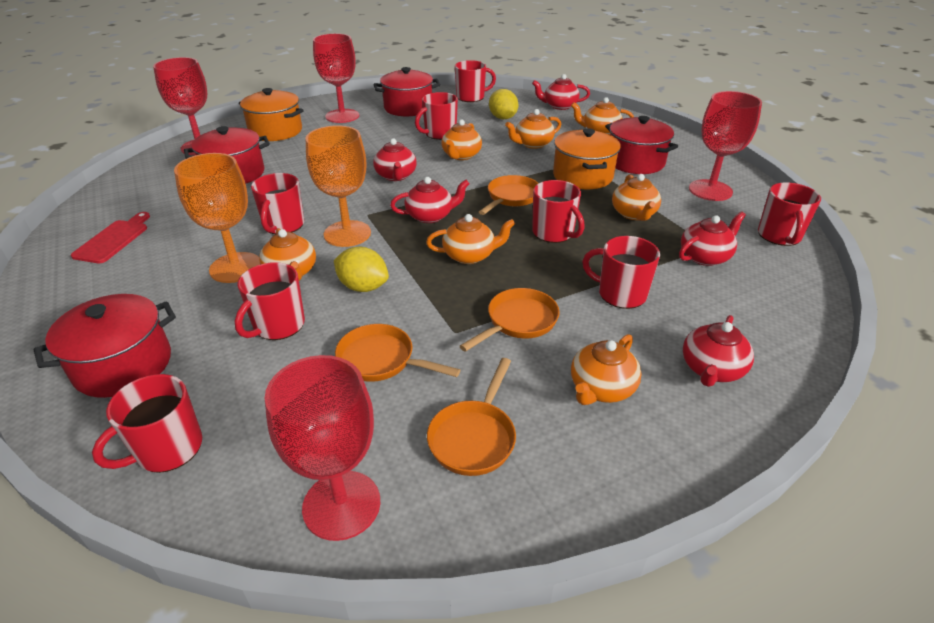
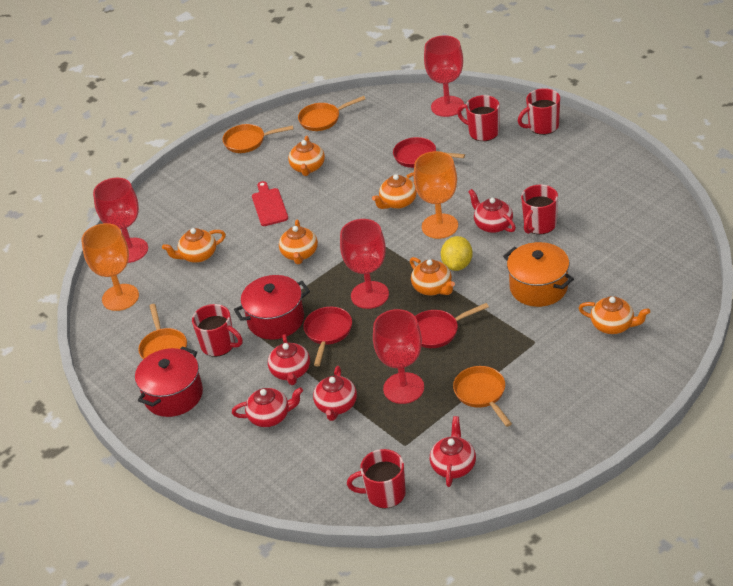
orange pot: 2 -> 1
orange teapot: 7 -> 6
red mug: 8 -> 5
red pan: 0 -> 3
red pot: 4 -> 2
yellow lemon: 2 -> 1

